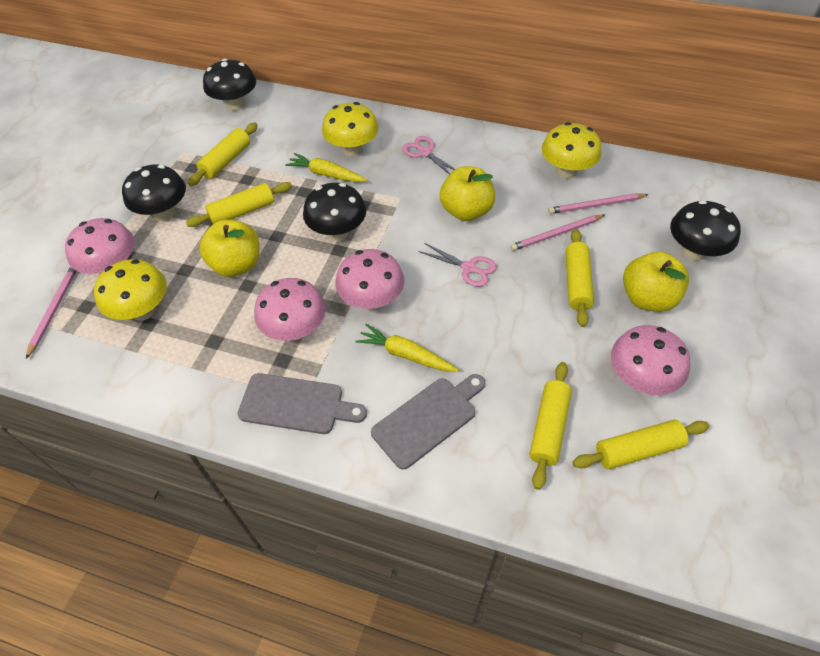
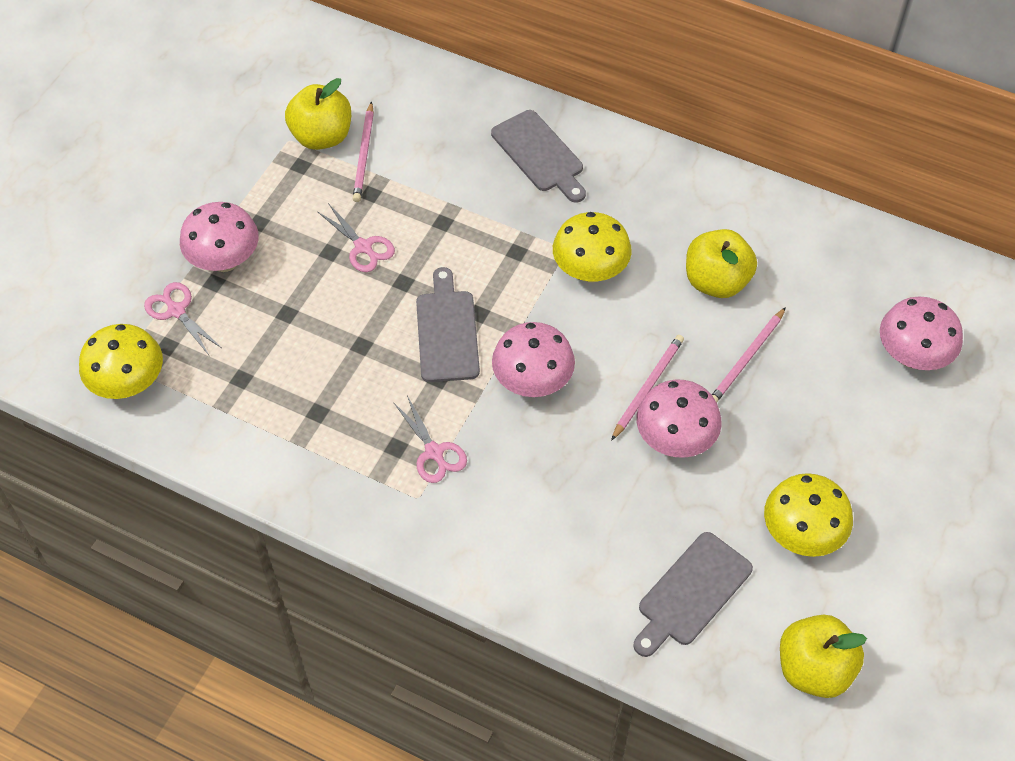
black mushroom: 4 -> 0
grey cutting board: 2 -> 3
pink scissors: 2 -> 3
yellow carrot: 2 -> 0
yellow rolling pin: 5 -> 0

